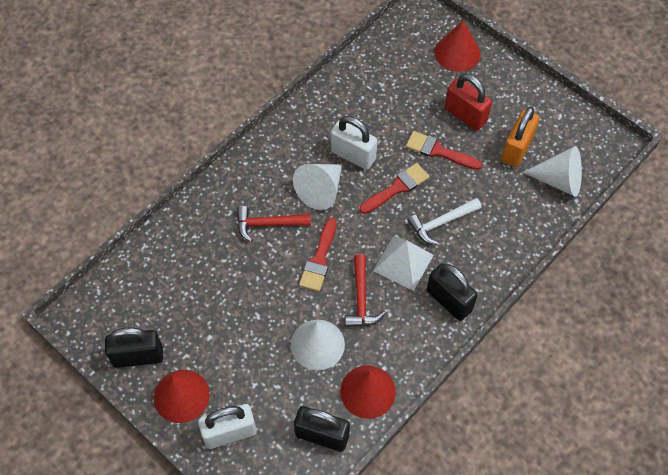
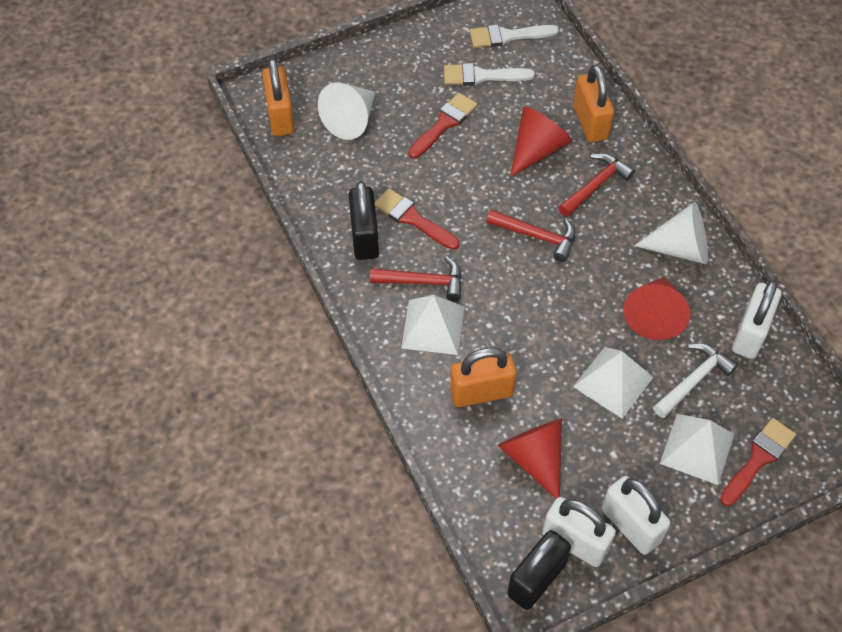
black padlock: 3 -> 2
orange padlock: 1 -> 3
red hammer: 2 -> 3
red padlock: 1 -> 0
white brush: 0 -> 2
white cone: 3 -> 2
white padlock: 2 -> 3
white pyramid: 1 -> 3

